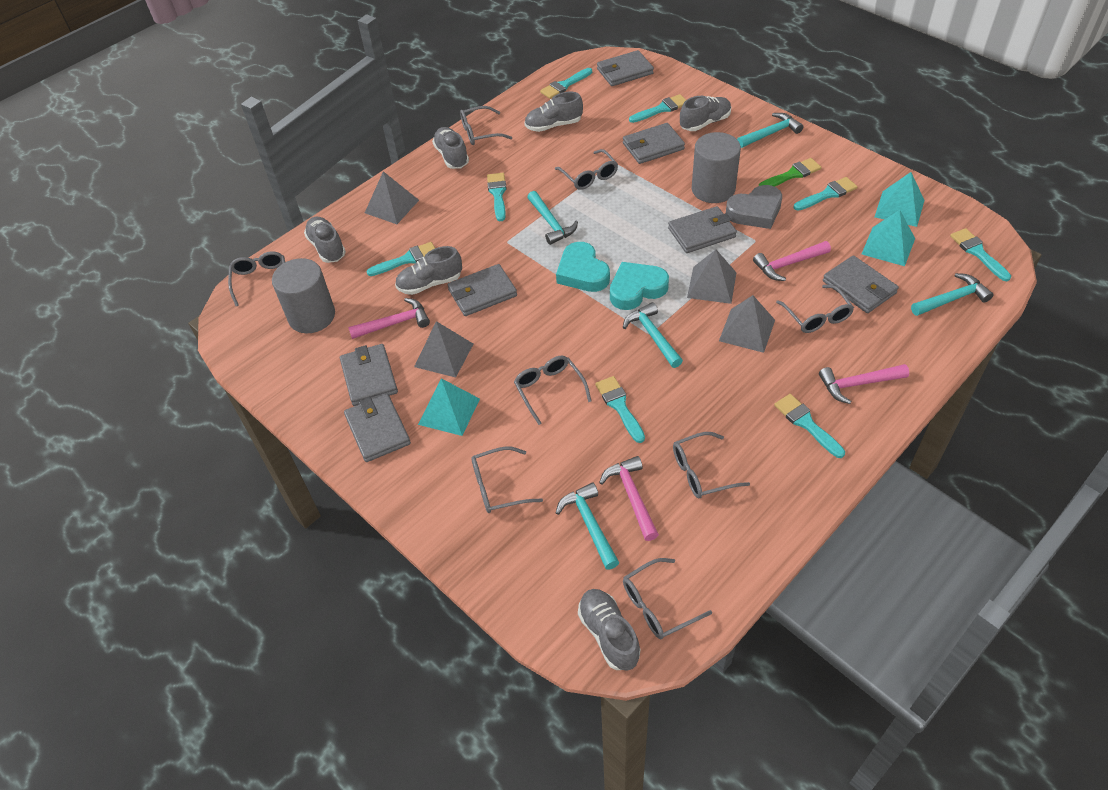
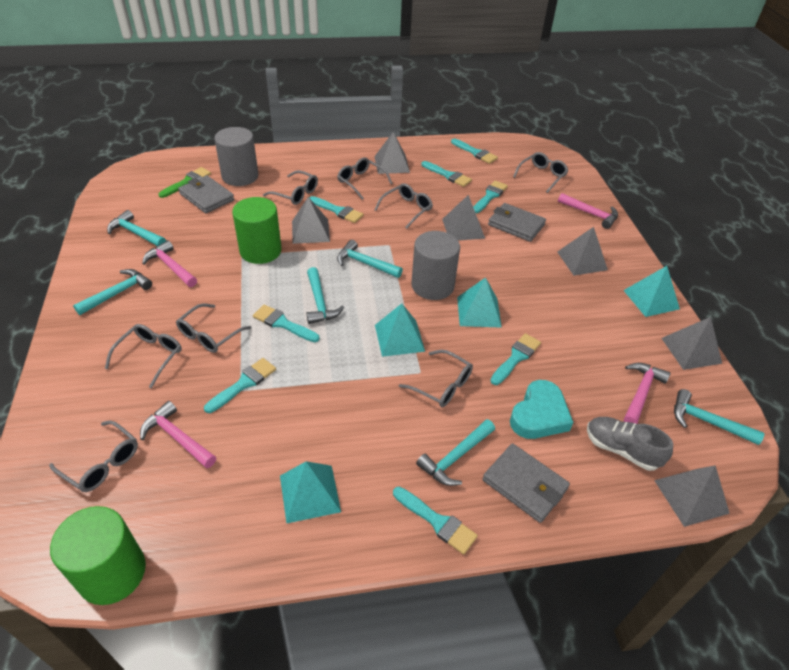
green cylinder: 0 -> 2
grey heart: 1 -> 0
grey pyramid: 4 -> 6
grey shoe: 6 -> 1
grey wallet: 7 -> 3
turquoise hammer: 5 -> 6
turquoise heart: 2 -> 1
turquoise pyramid: 3 -> 4

